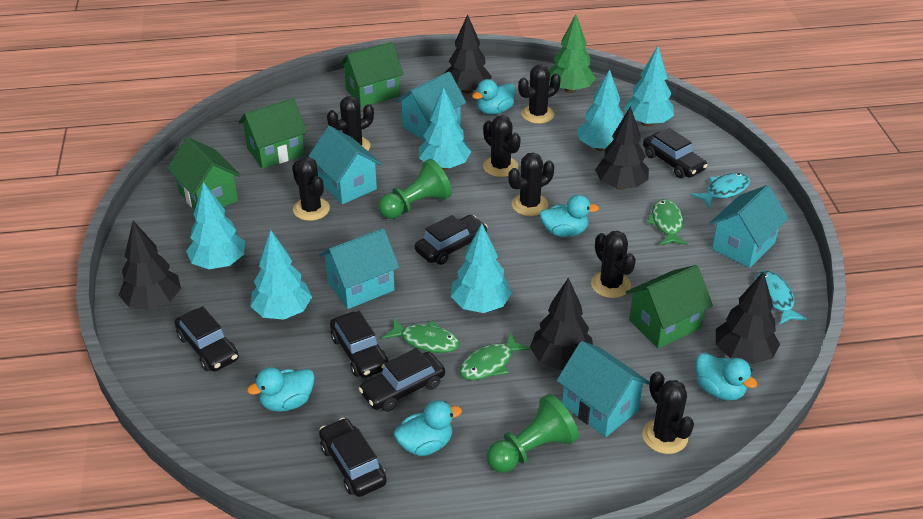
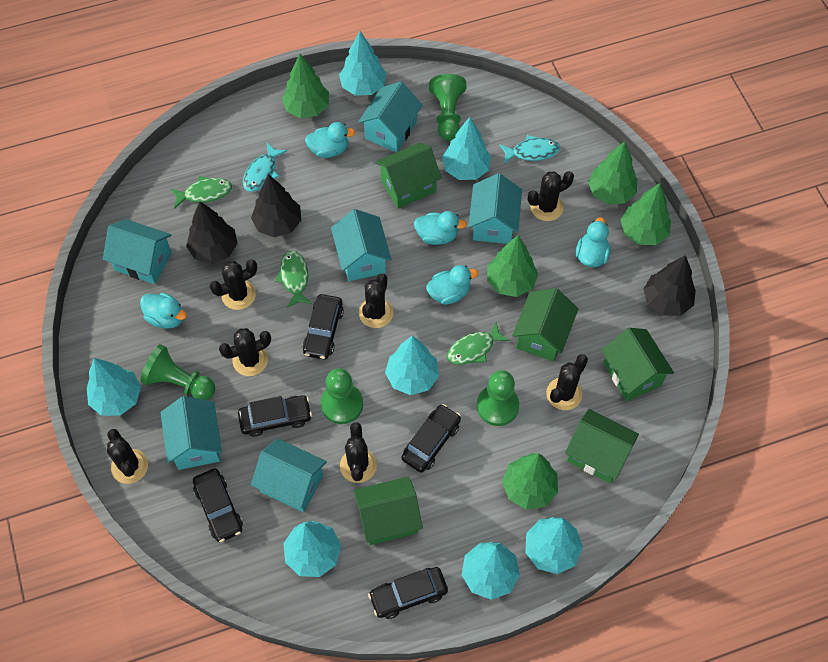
black car: 6 -> 5
black tree: 5 -> 3
green house: 4 -> 5
green pawn: 2 -> 4
green tree: 1 -> 5
turquoise house: 5 -> 6
turquoise tree: 6 -> 7

